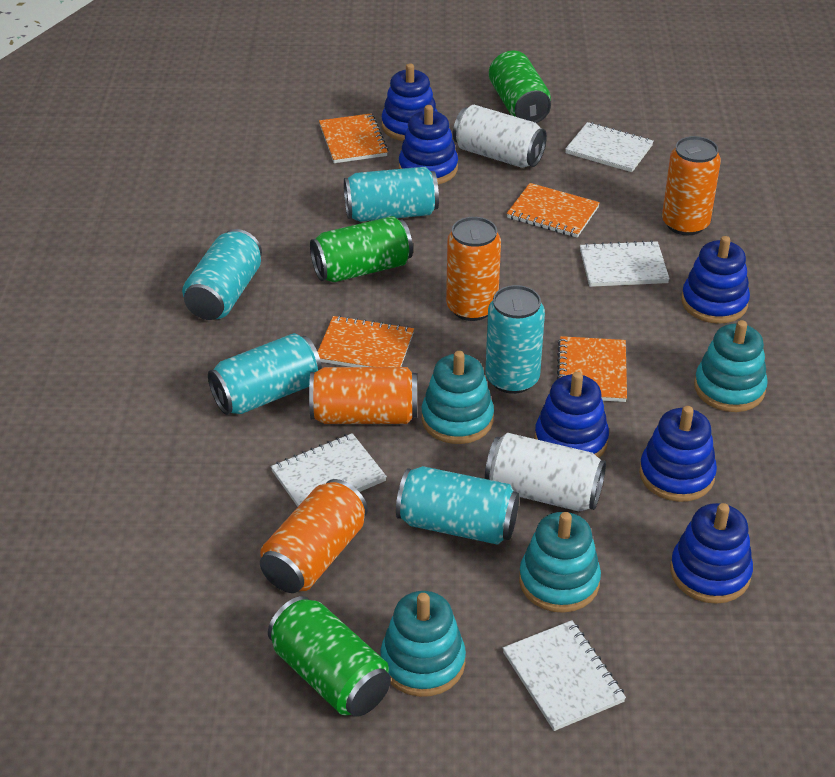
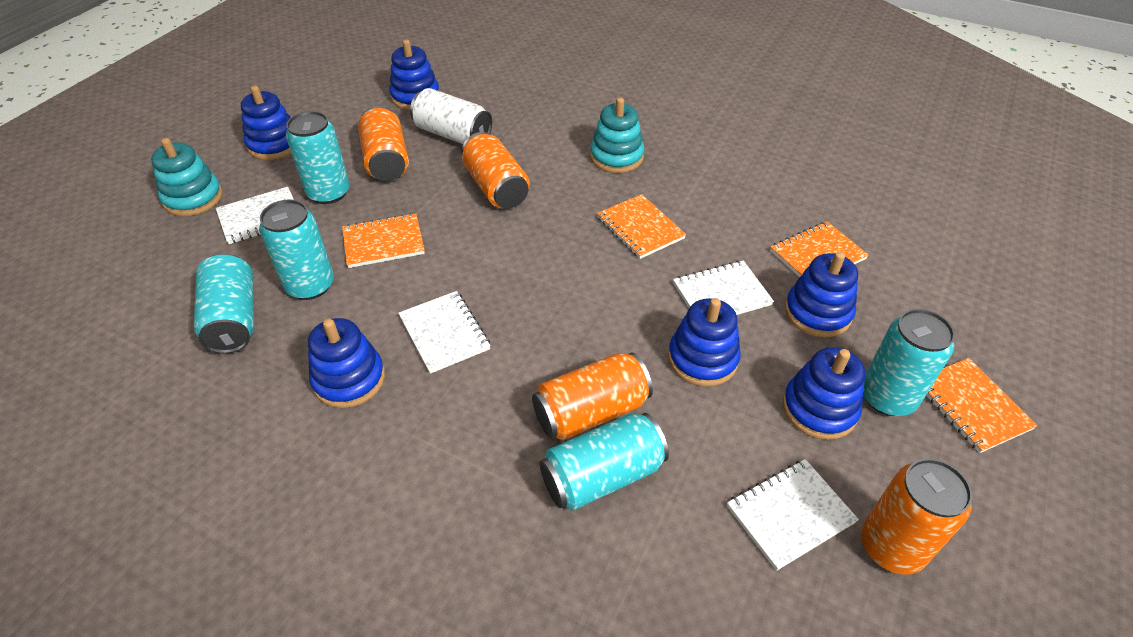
green can: 3 -> 0
turquoise stacking toy: 4 -> 2
white can: 2 -> 1

